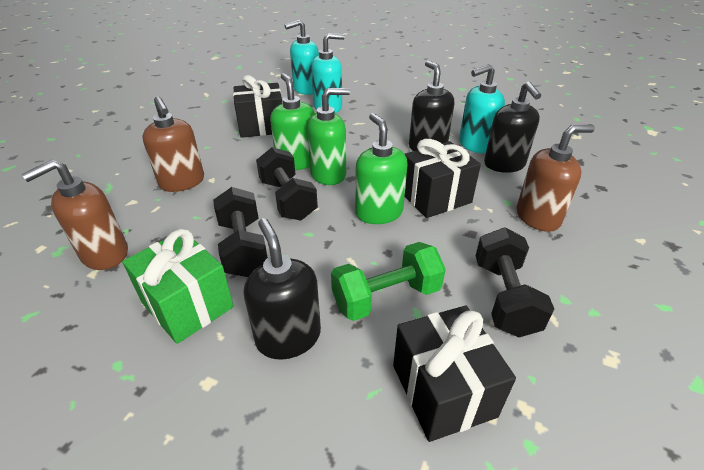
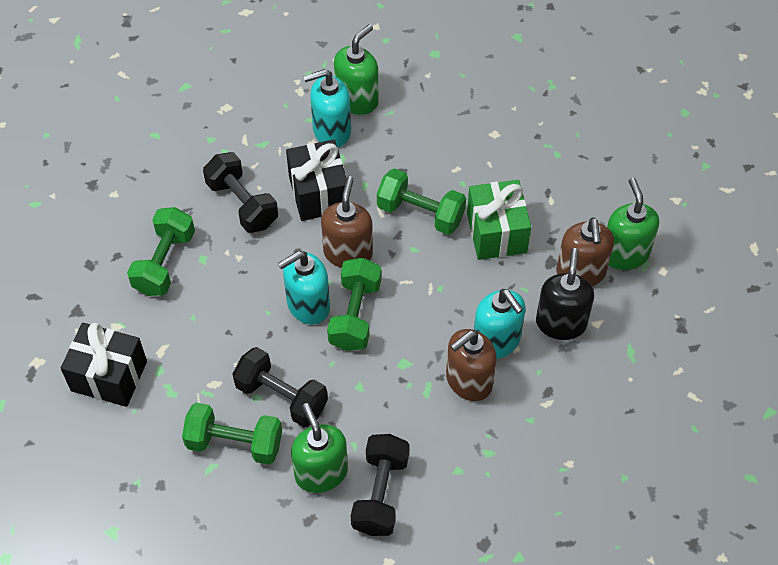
black gift: 3 -> 2
black soap dispenser: 3 -> 1
green dumbbell: 1 -> 4

